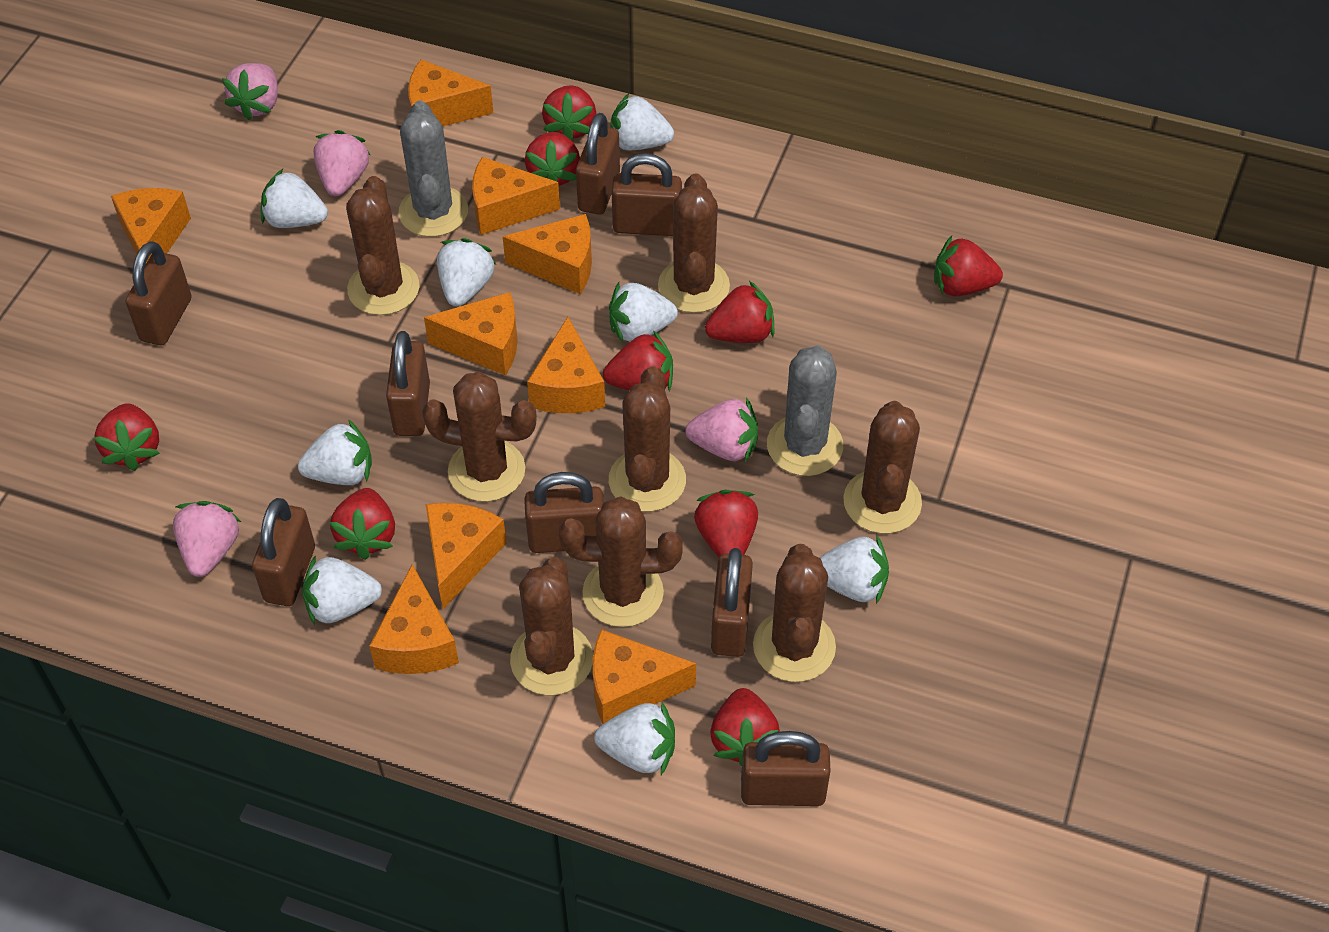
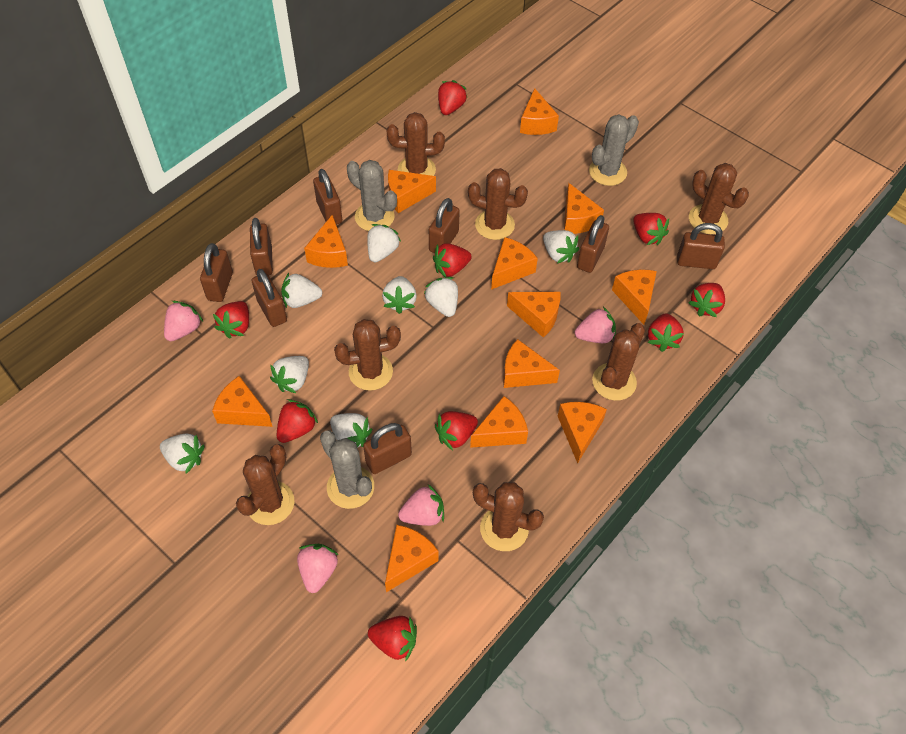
brown cactus: 8 -> 7
grey cactus: 2 -> 3
orange cheese: 9 -> 12

